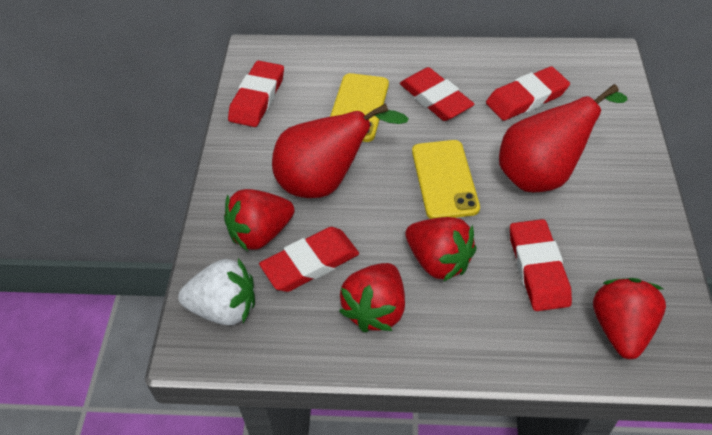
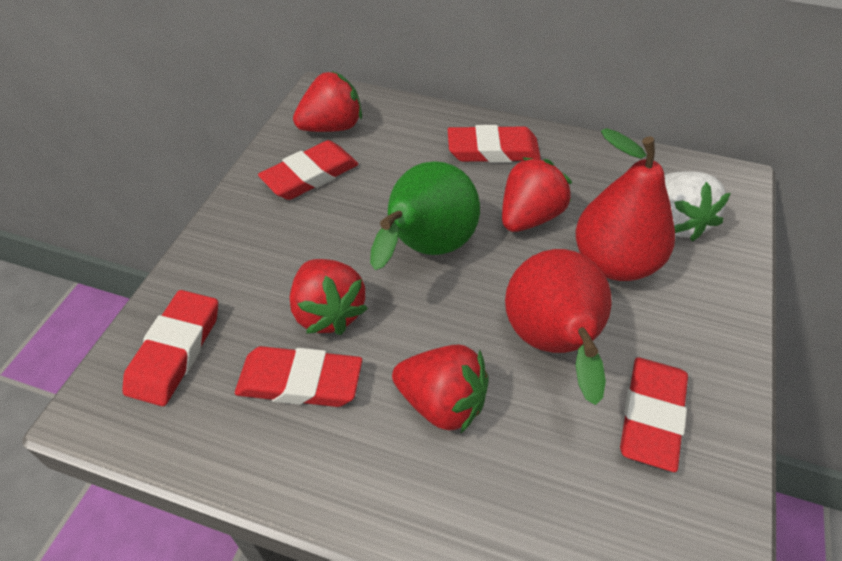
green pear: 0 -> 1
yellow phone: 2 -> 0

